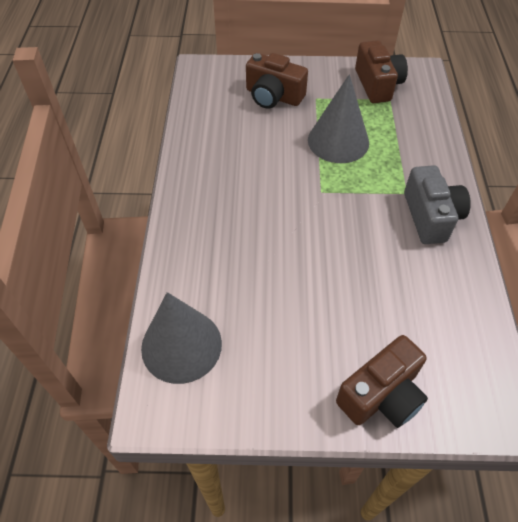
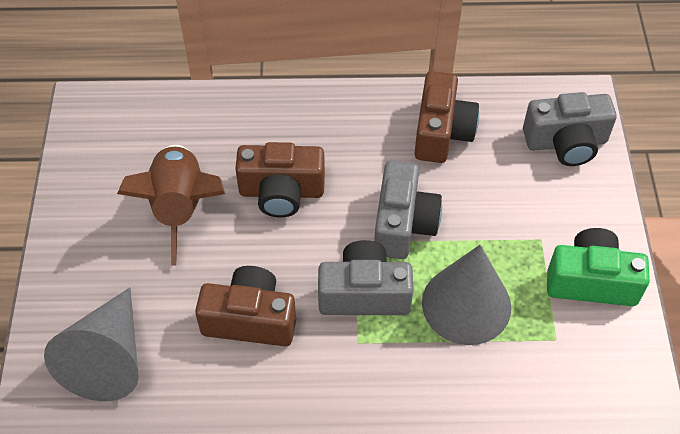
brown rocket: 0 -> 1
green camera: 0 -> 1
grey camera: 1 -> 3

